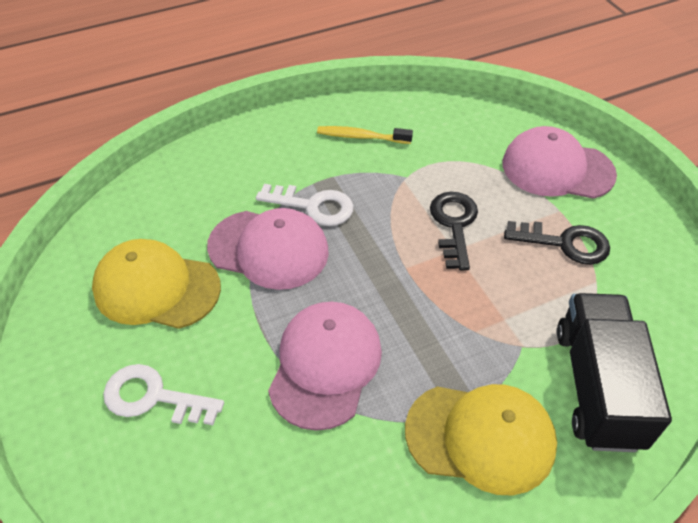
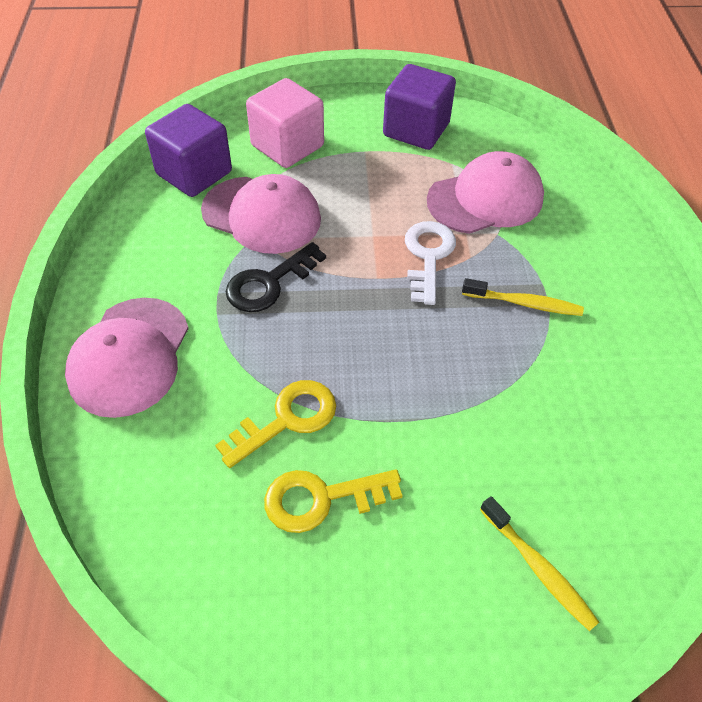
black key: 2 -> 1
black truck: 1 -> 0
pink cube: 0 -> 1
purple cube: 0 -> 2
white key: 2 -> 1
yellow cap: 2 -> 0
yellow key: 0 -> 2
yellow toothbrush: 1 -> 2

